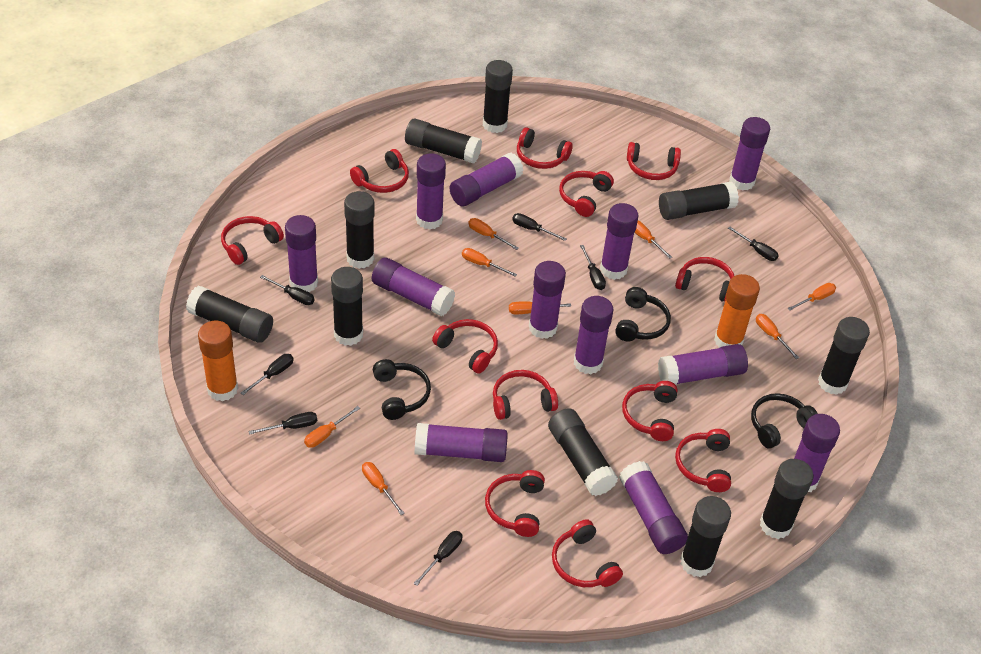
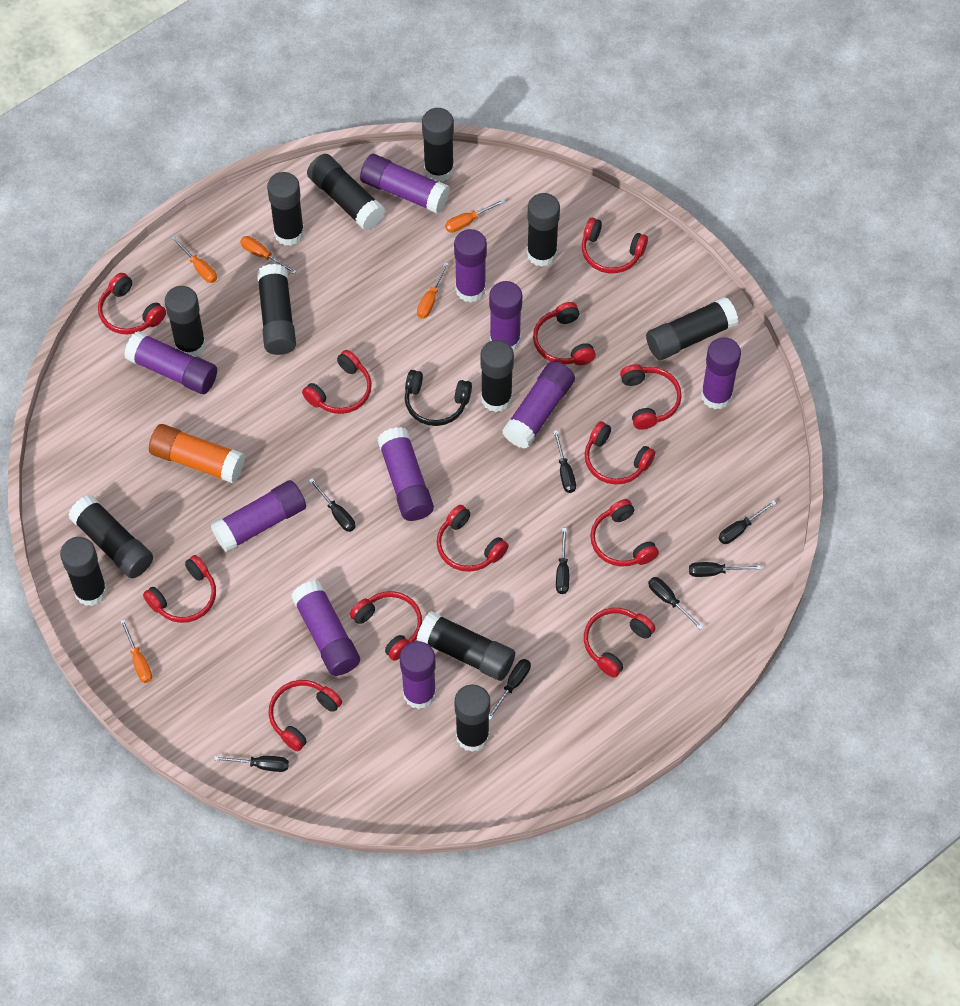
black glue stick: 10 -> 12
black headphones: 3 -> 1
black screwdriver: 7 -> 8
orange glue stick: 2 -> 1
orange screwdriver: 8 -> 5
purple glue stick: 12 -> 10

